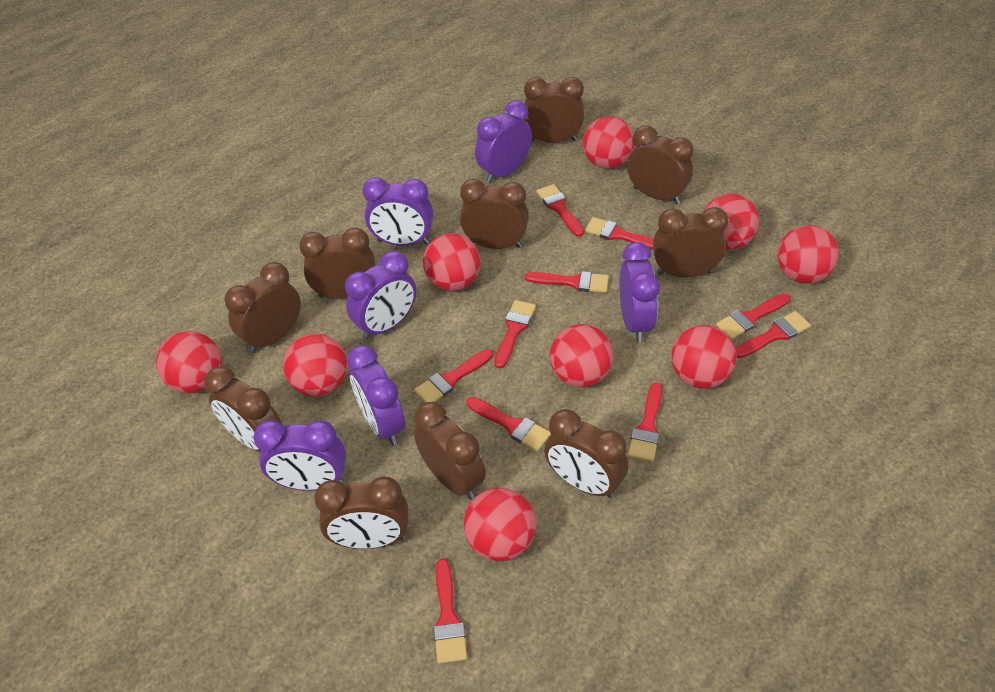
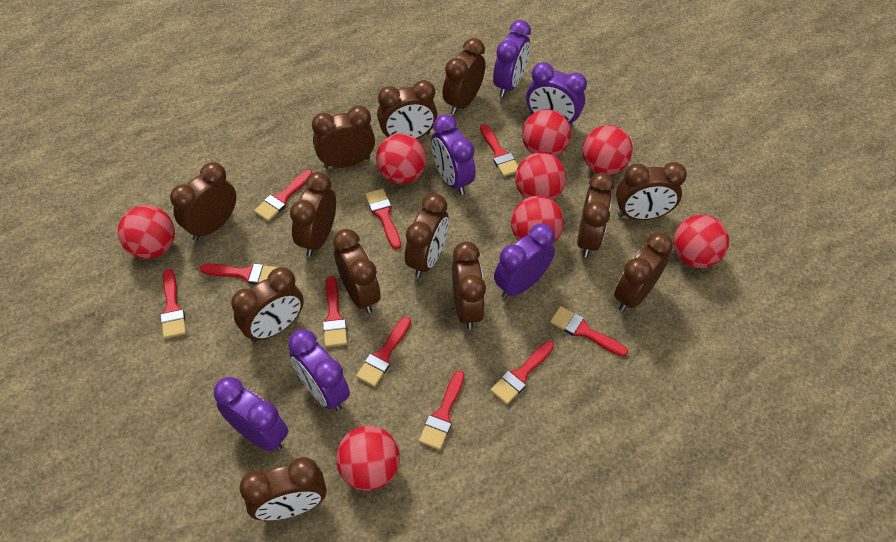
brown clock: 10 -> 13
red ball: 9 -> 8

